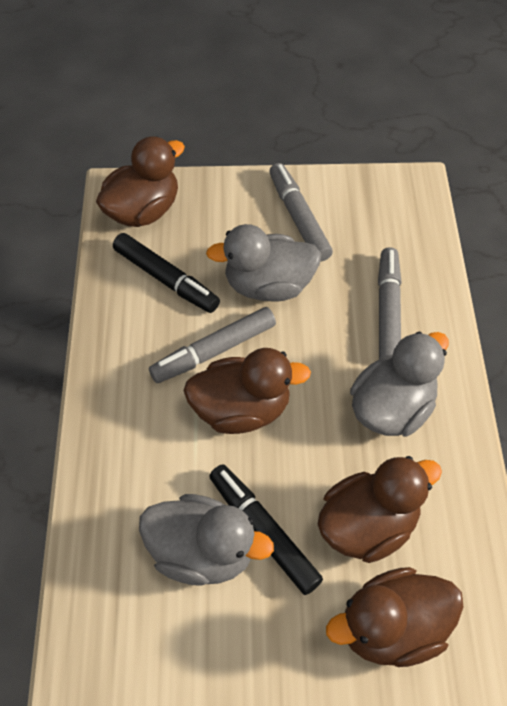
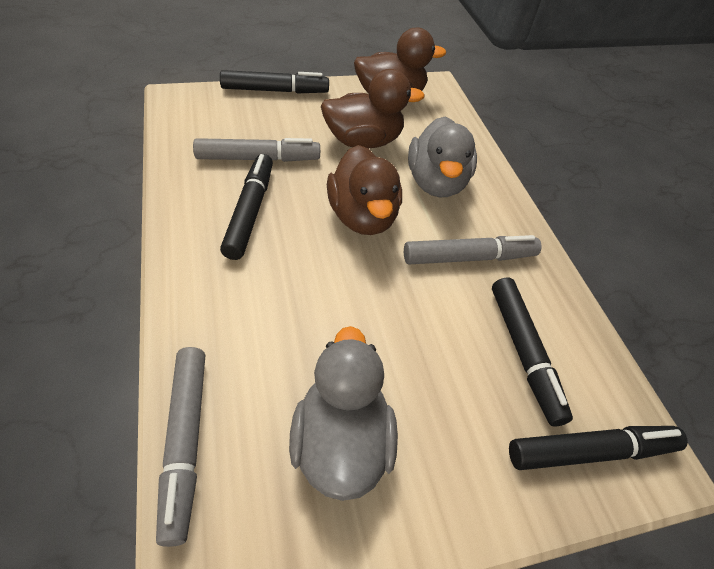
black marker: 2 -> 4
brown duck: 4 -> 3
grey duck: 3 -> 2

